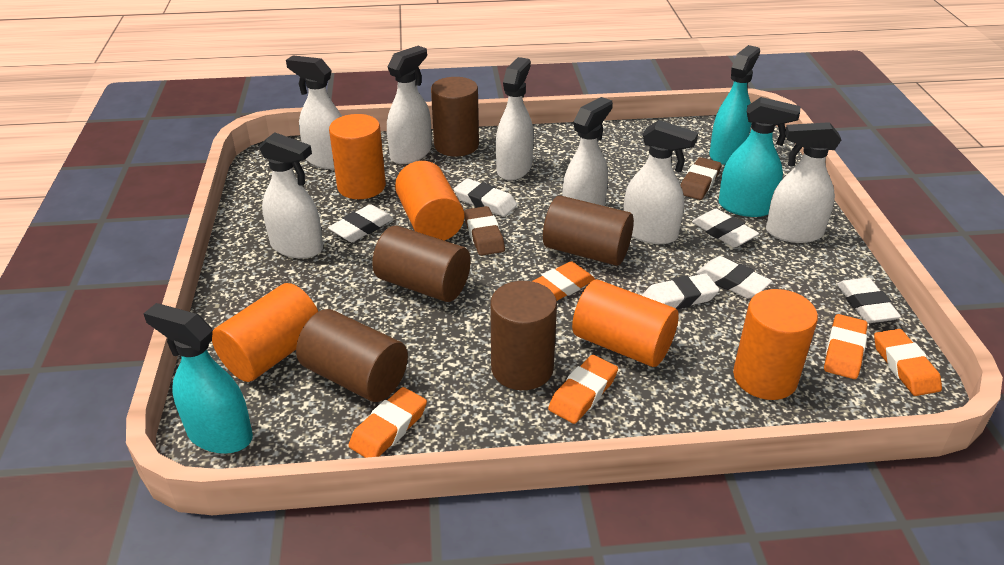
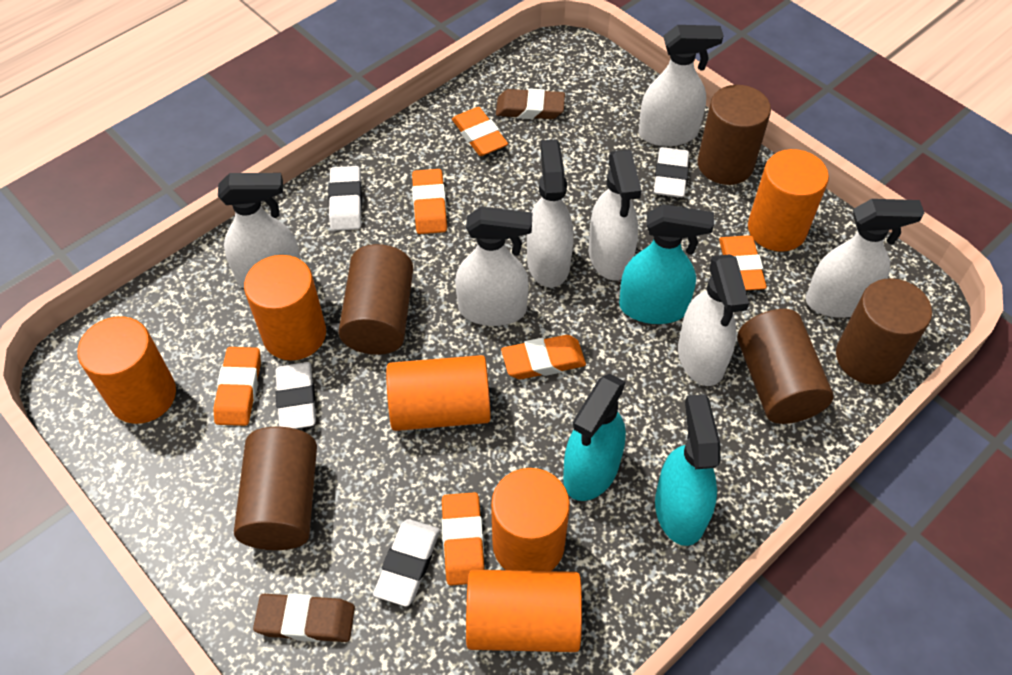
orange cylinder: 5 -> 6
orange eraser: 5 -> 6
white eraser: 6 -> 4

